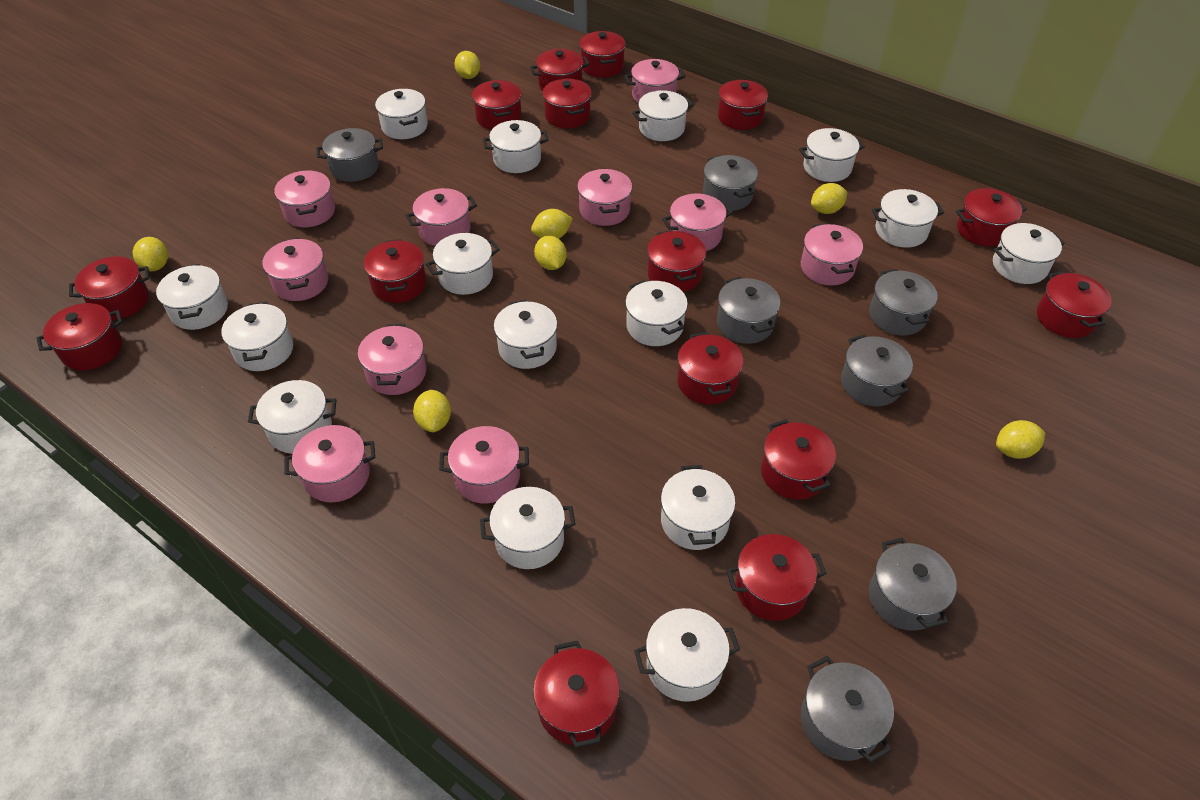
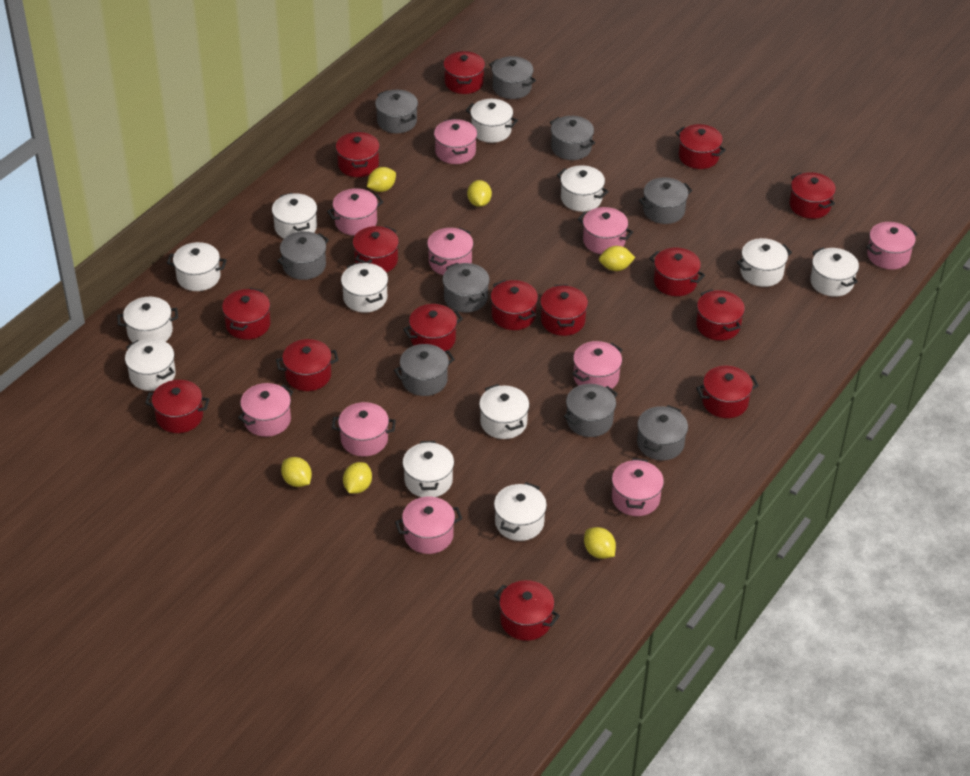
grey pot: 7 -> 9
white pot: 15 -> 12
yellow lemon: 7 -> 6

